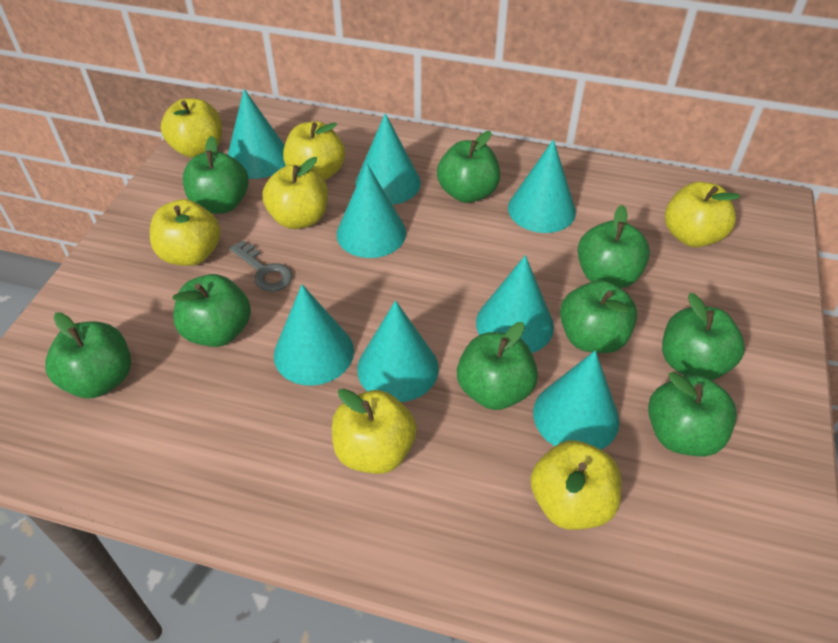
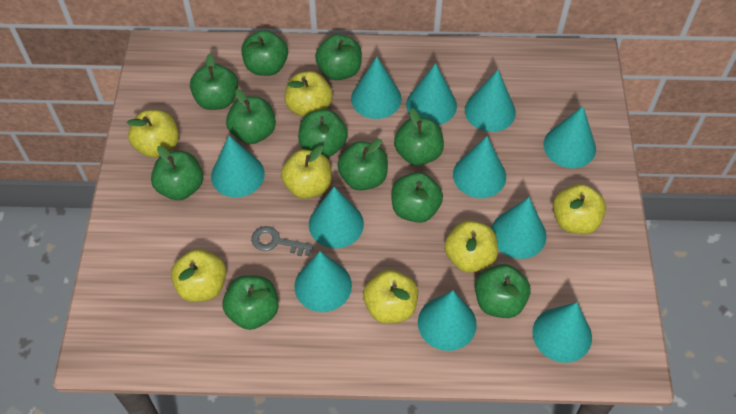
green apple: 9 -> 11
turquoise cone: 8 -> 11

